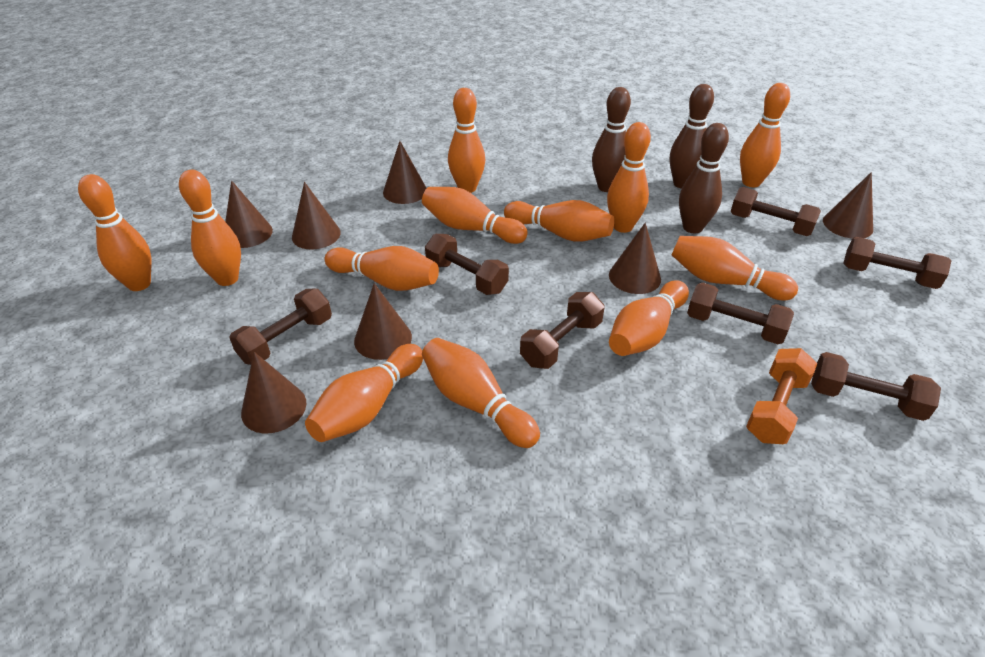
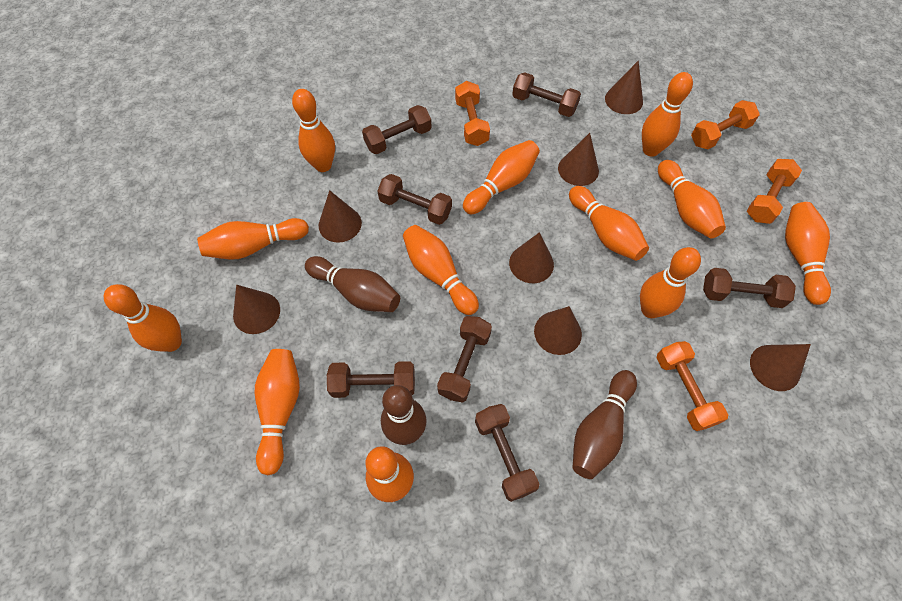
orange dumbbell: 1 -> 4

